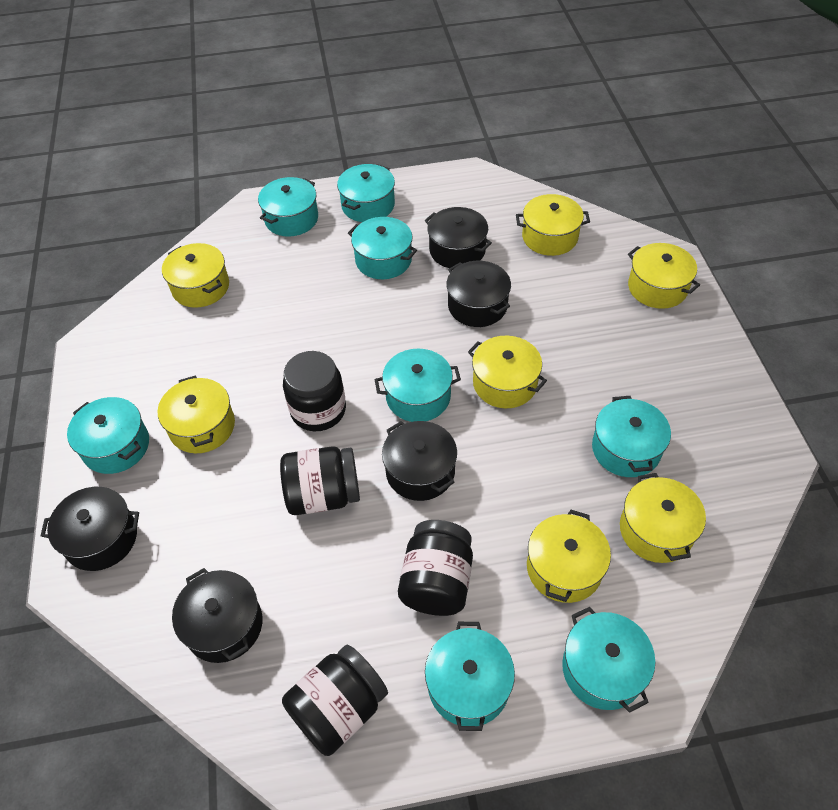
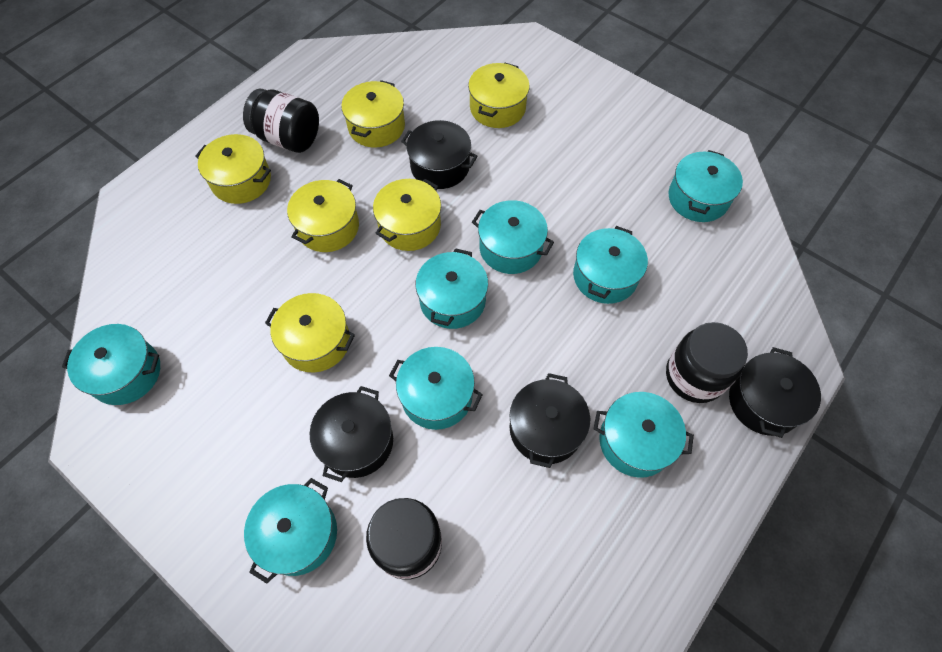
black jar: 4 -> 3
black pot: 5 -> 4
yellow pot: 7 -> 6

